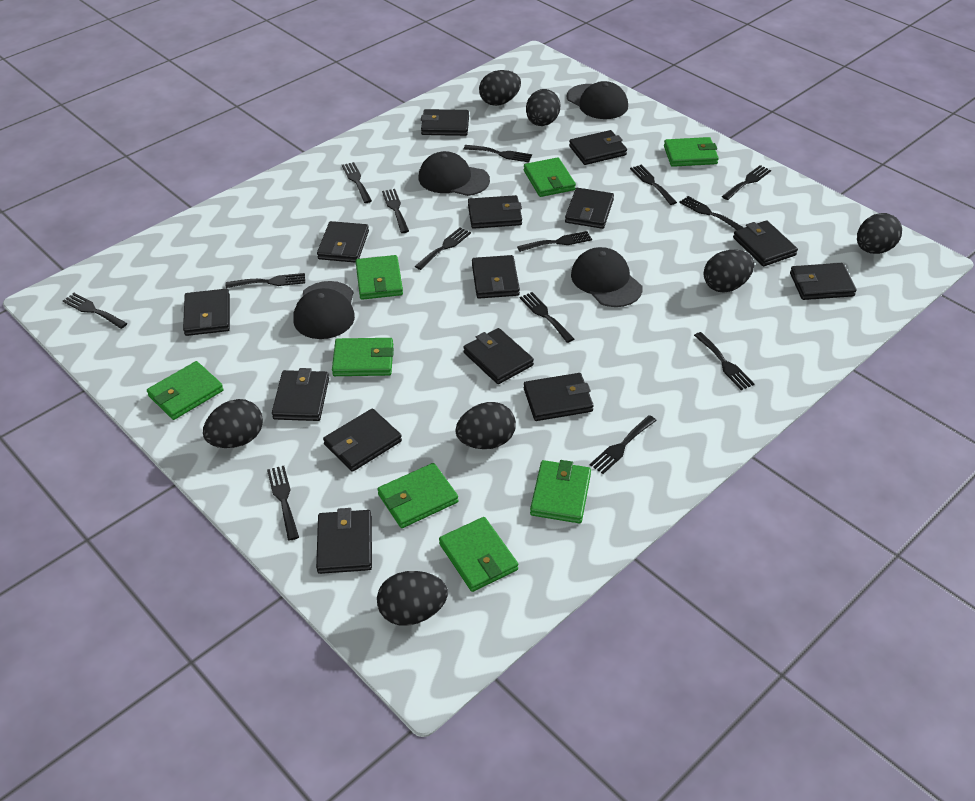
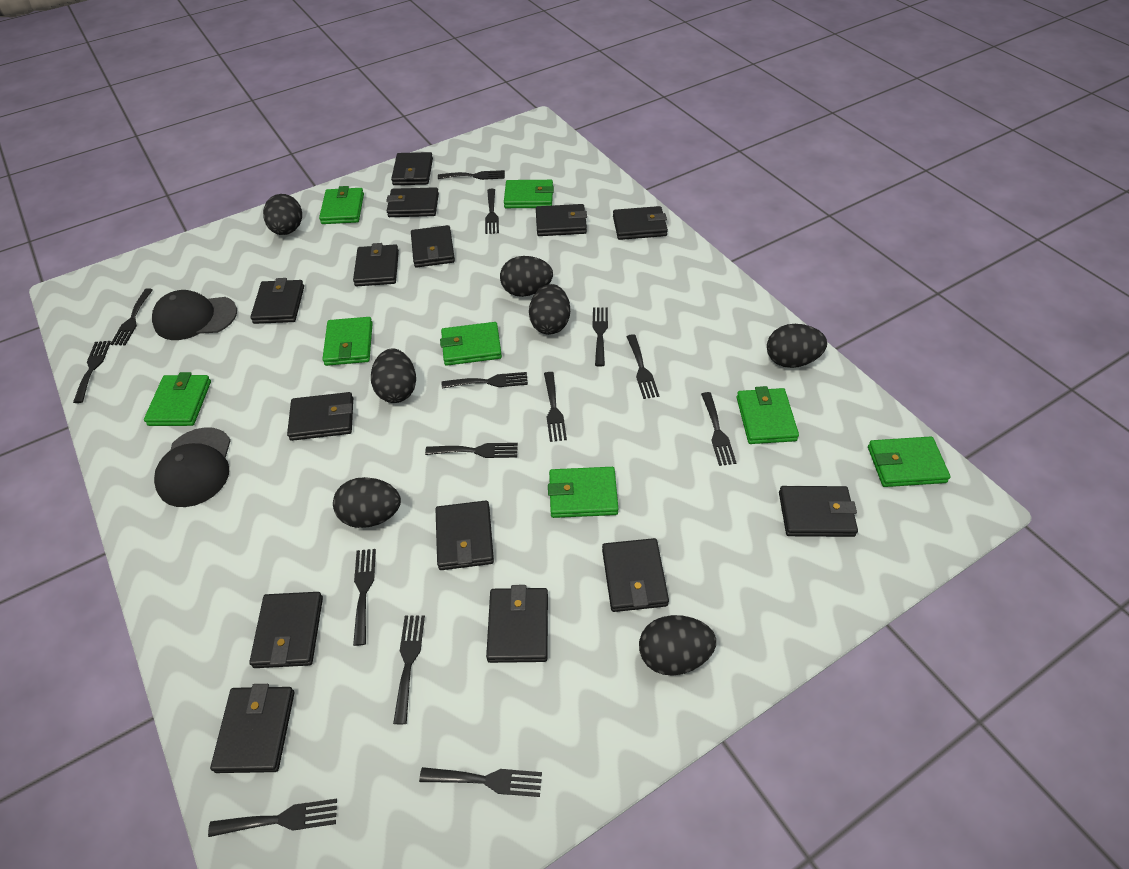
black cap: 4 -> 2

